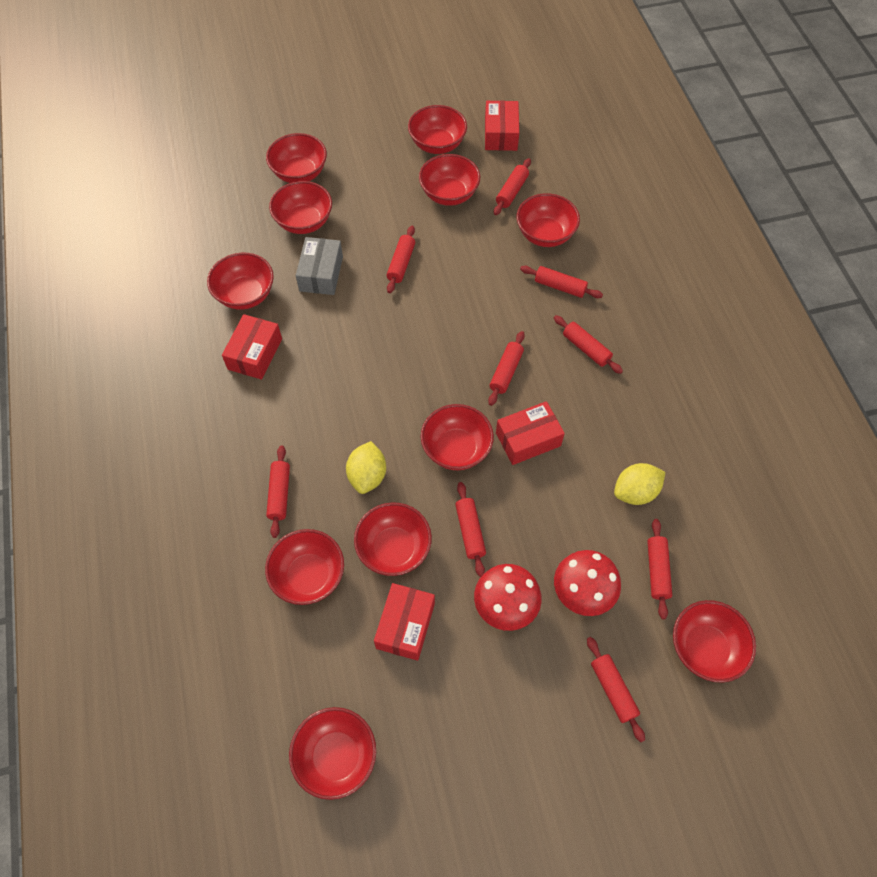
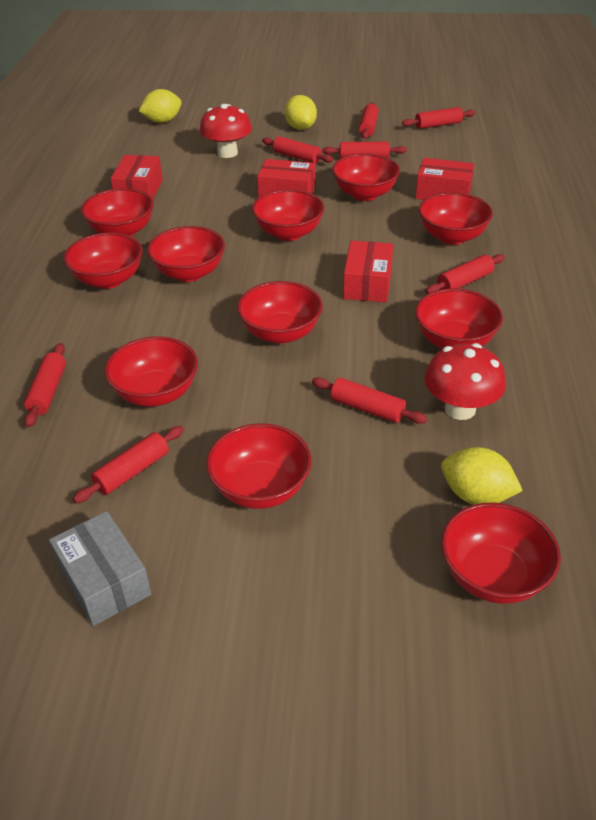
red rolling pin: 9 -> 8
yellow lemon: 2 -> 3

